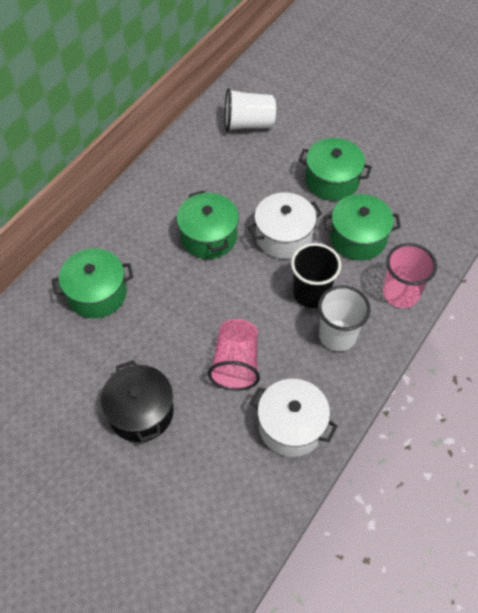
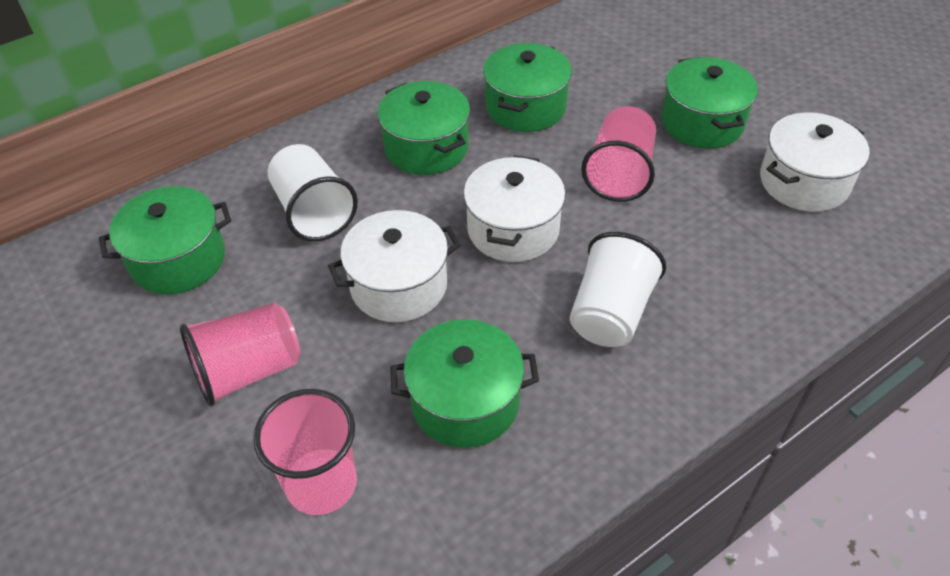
black cup: 1 -> 0
black pot: 1 -> 0
green pot: 4 -> 5
pink cup: 2 -> 3
white pot: 2 -> 3

